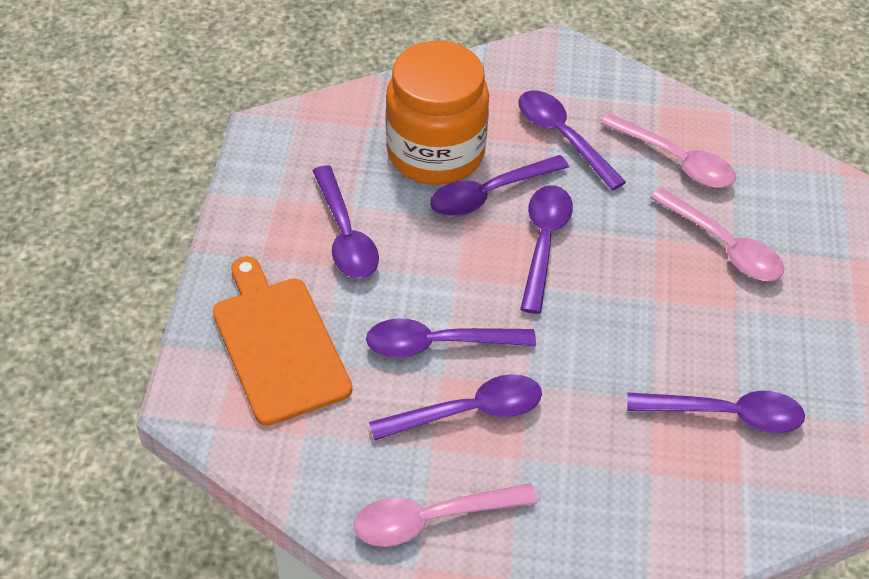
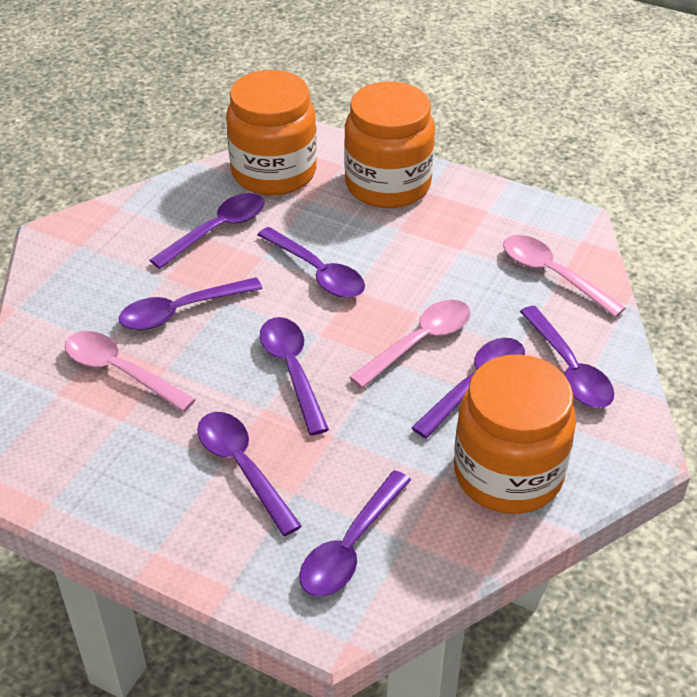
orange cutting board: 1 -> 0
orange jar: 1 -> 3
purple spoon: 7 -> 8

